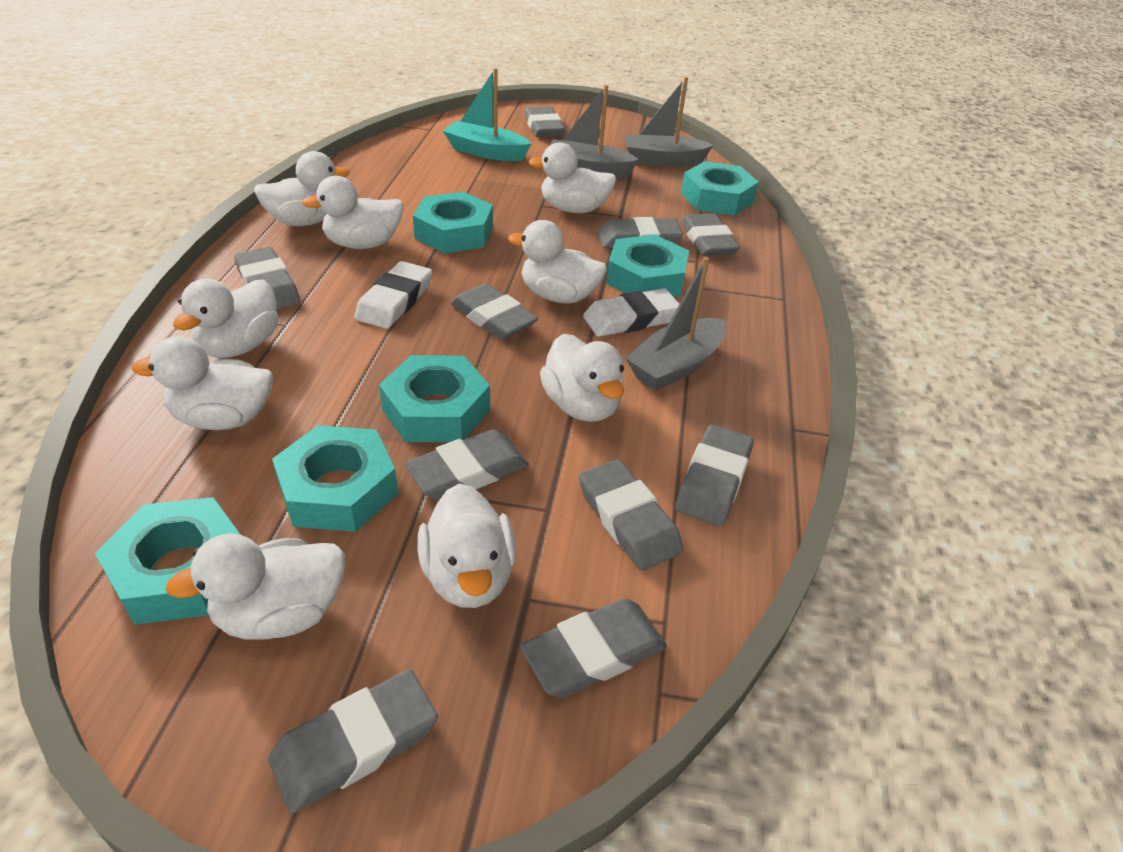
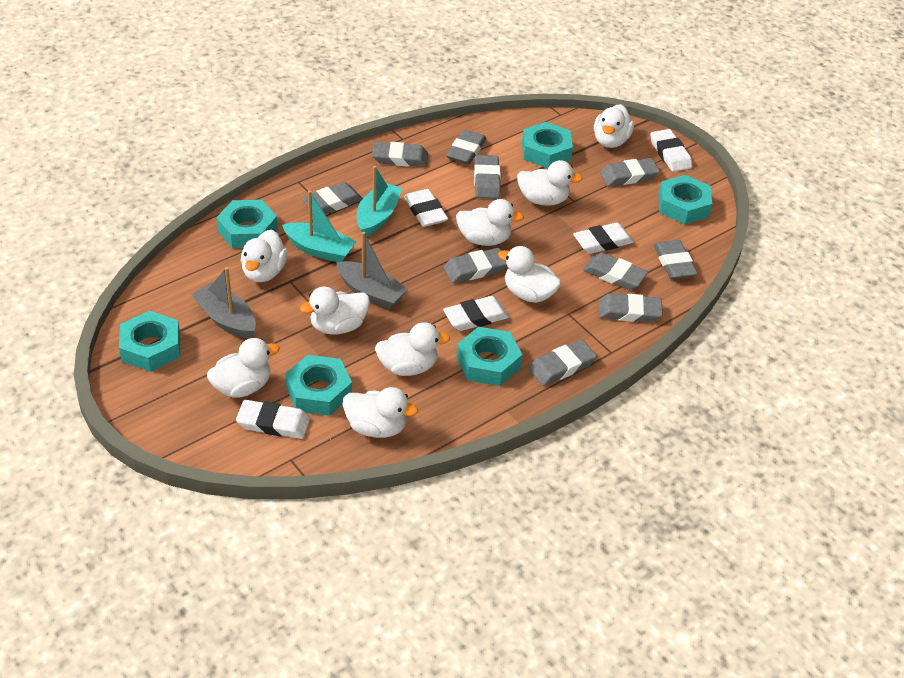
grey boat: 3 -> 2
turquoise boat: 1 -> 2
white eraser: 2 -> 5

